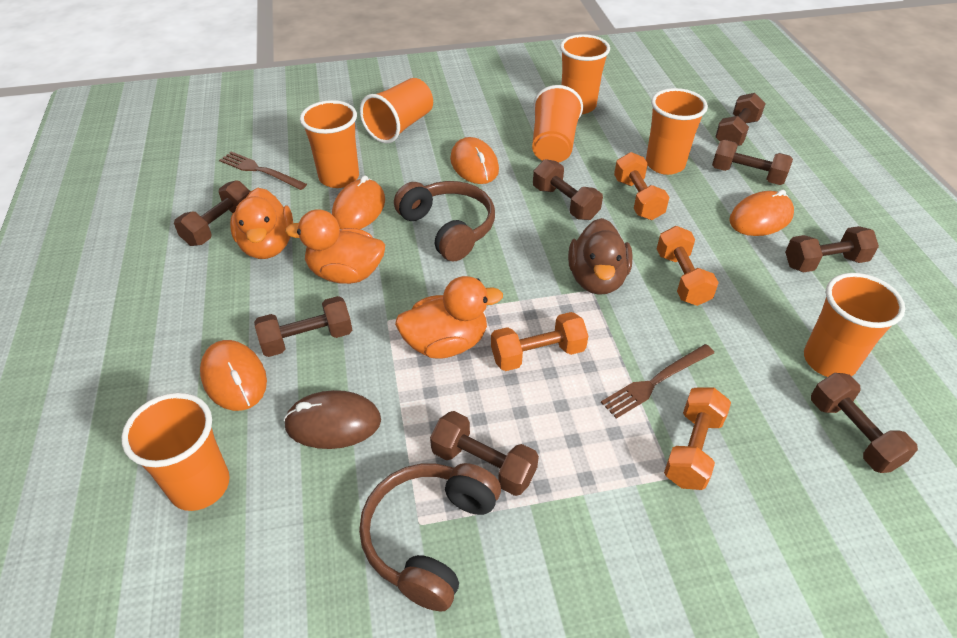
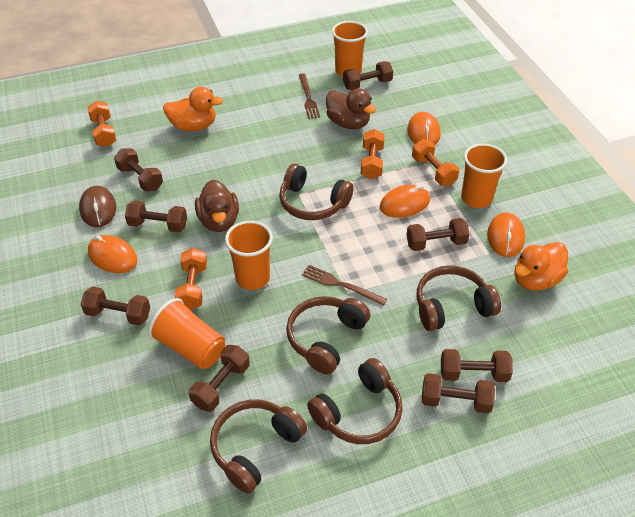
brown duck: 1 -> 2
brown headphones: 2 -> 5
orange cup: 7 -> 4
orange duck: 3 -> 2

